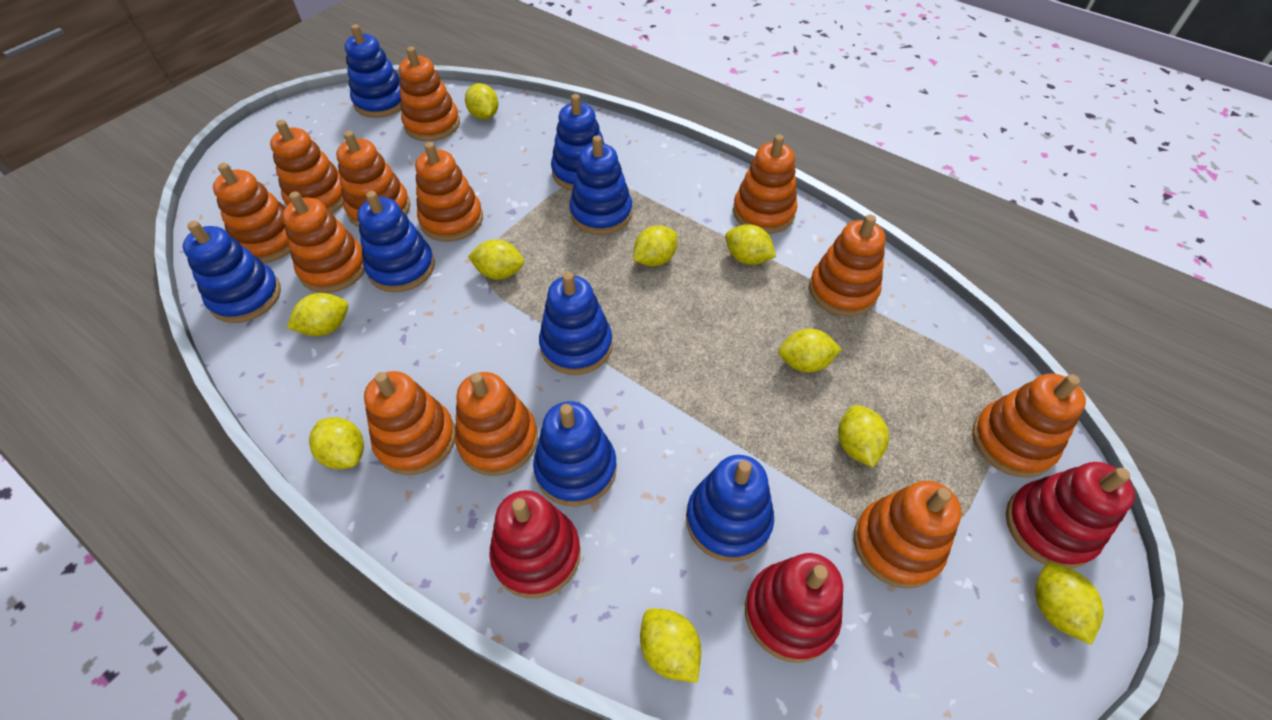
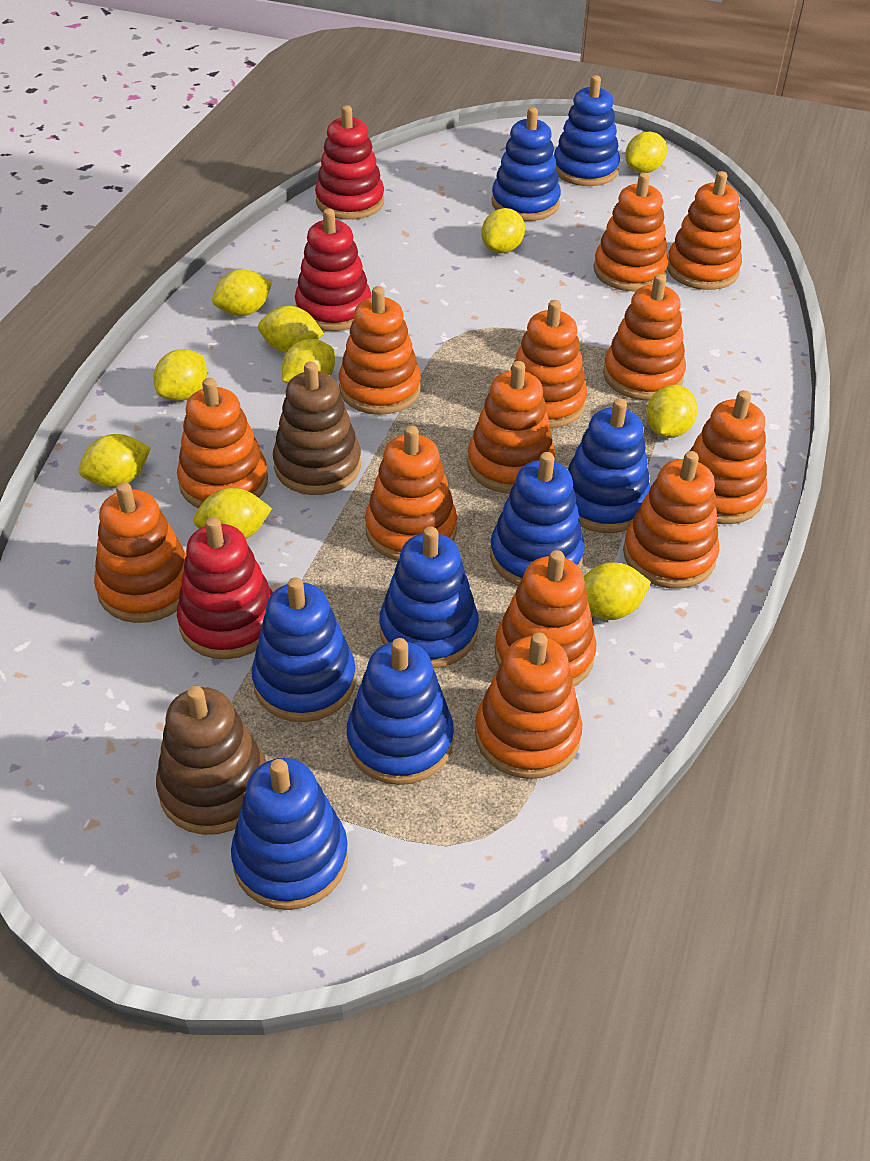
brown stacking toy: 0 -> 2
orange stacking toy: 12 -> 13

